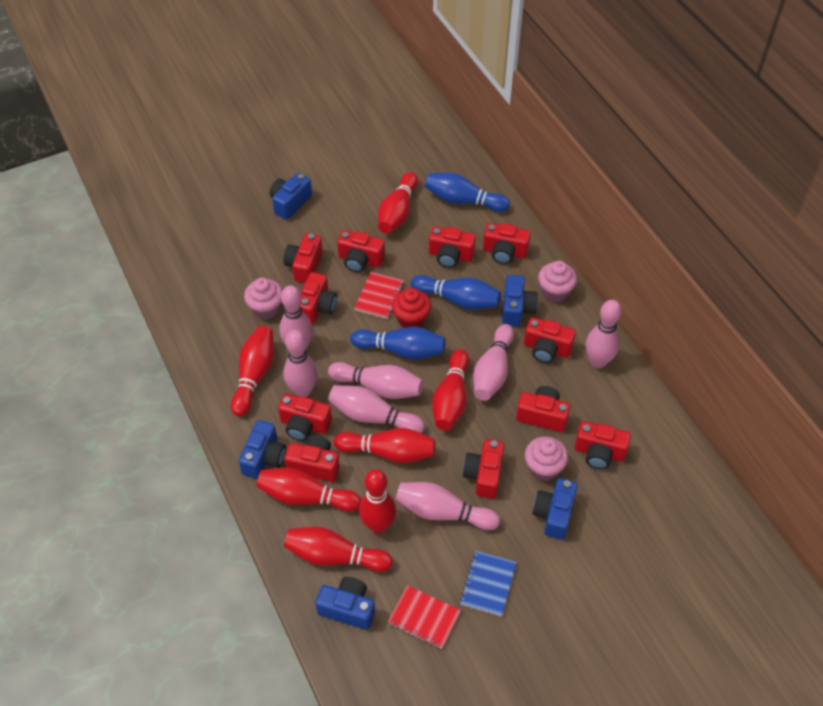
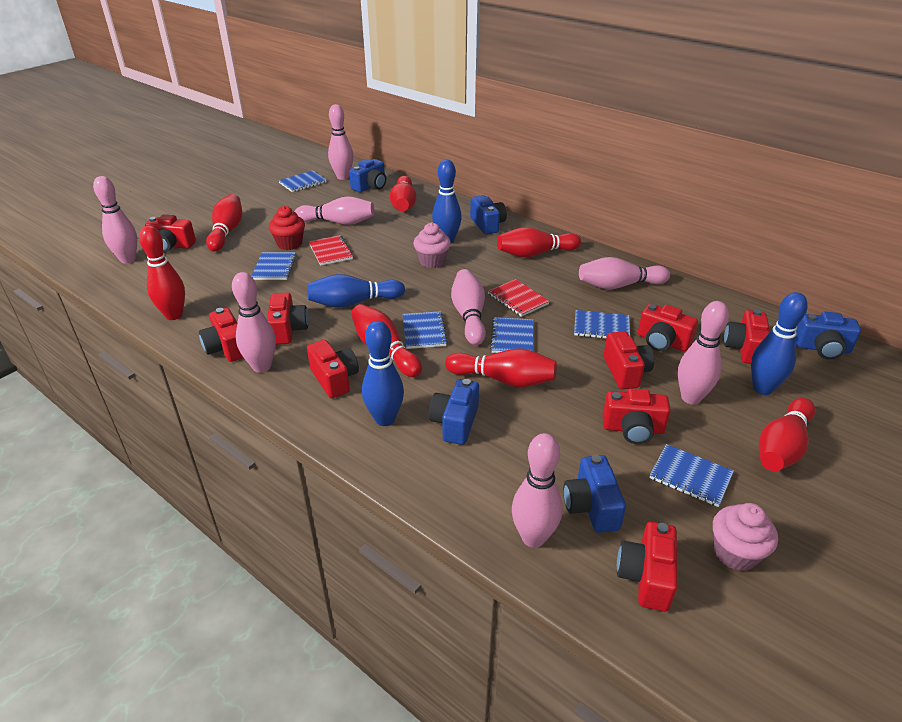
blue bowling pin: 3 -> 4
blue notebook: 1 -> 6
pink bowling pin: 7 -> 8
pink cupcake: 3 -> 2
red camera: 11 -> 9

